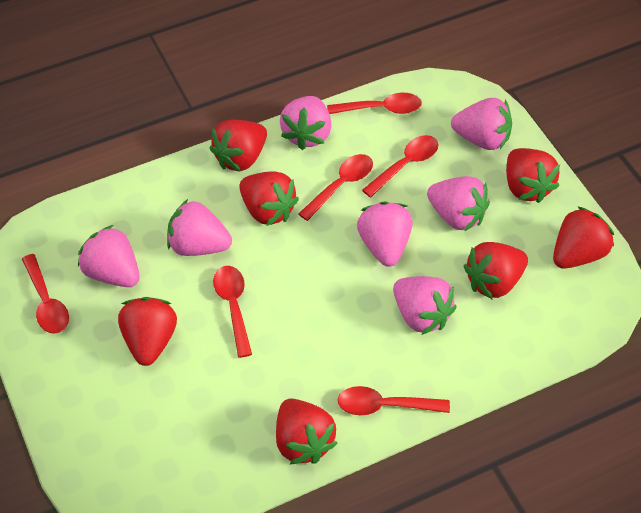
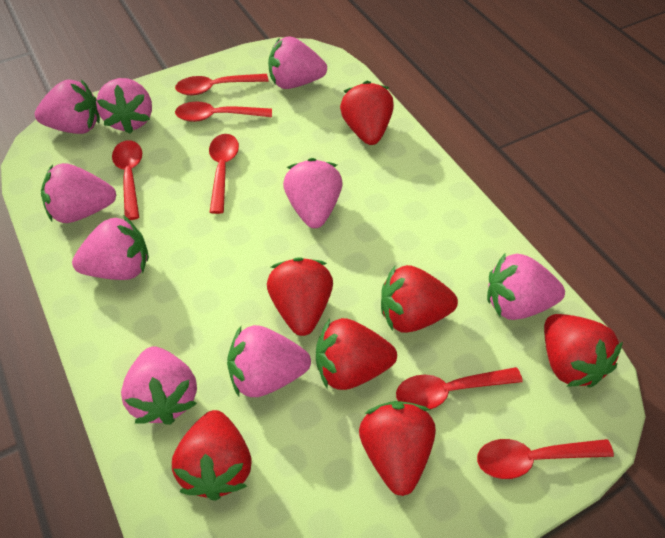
pink strawberry: 7 -> 9

